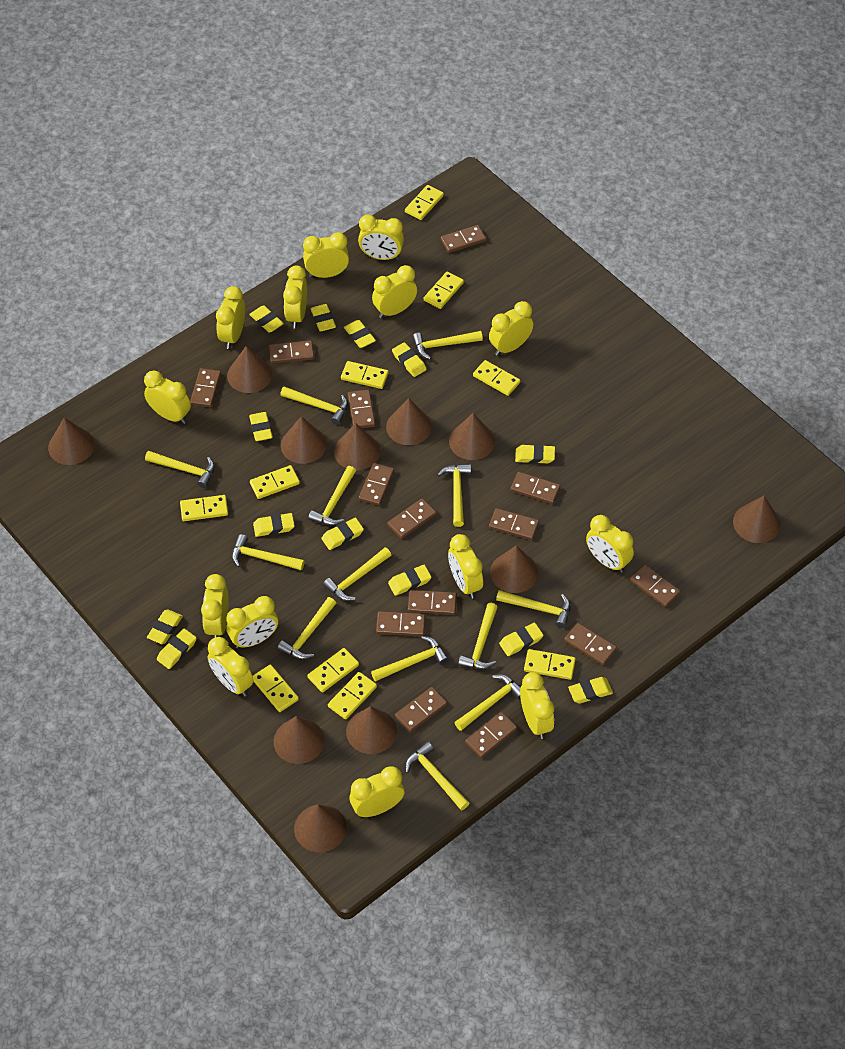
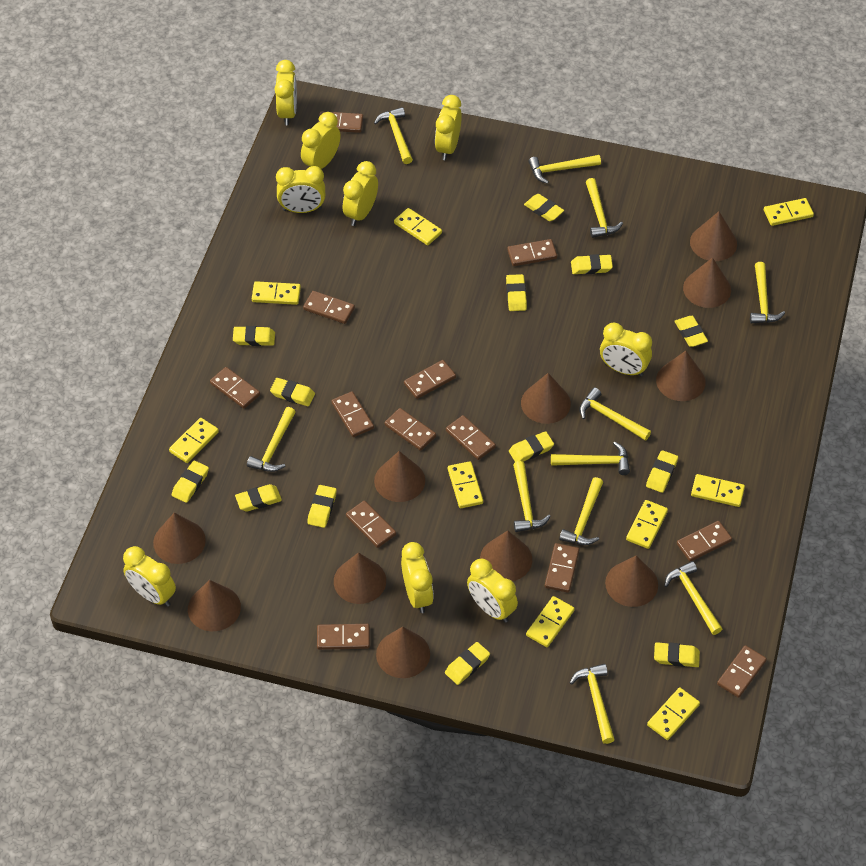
brown domino: 14 -> 13
yellow clock: 14 -> 9
yellow domino: 10 -> 9
yellow hammer: 13 -> 11

